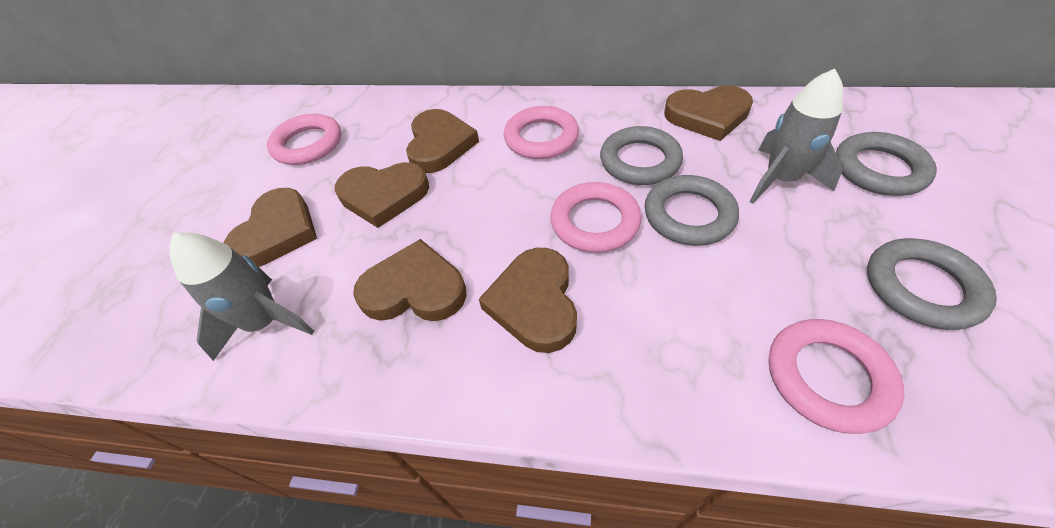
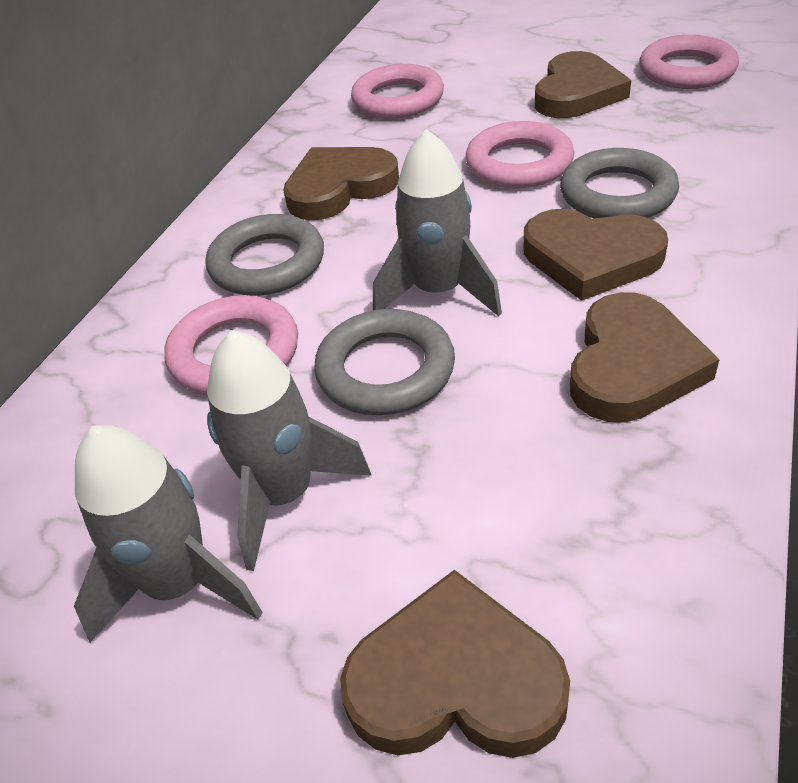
brown heart: 6 -> 5
grey ring: 4 -> 3
grey rocket: 2 -> 3

